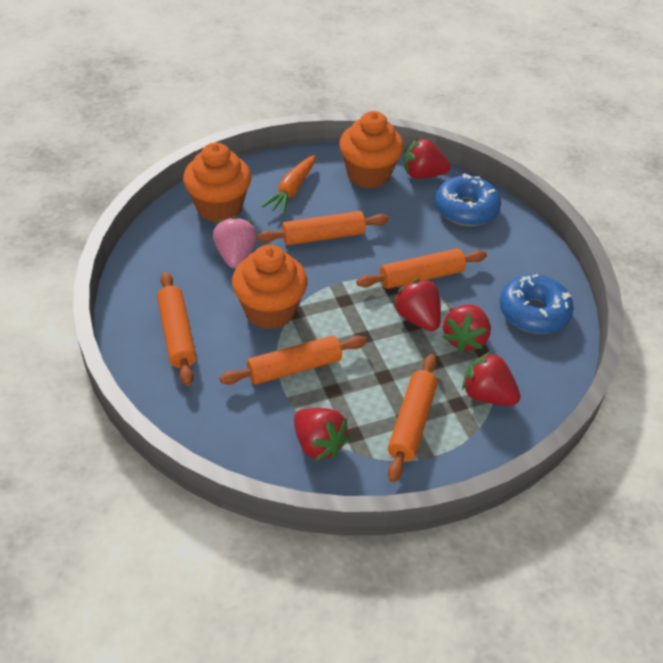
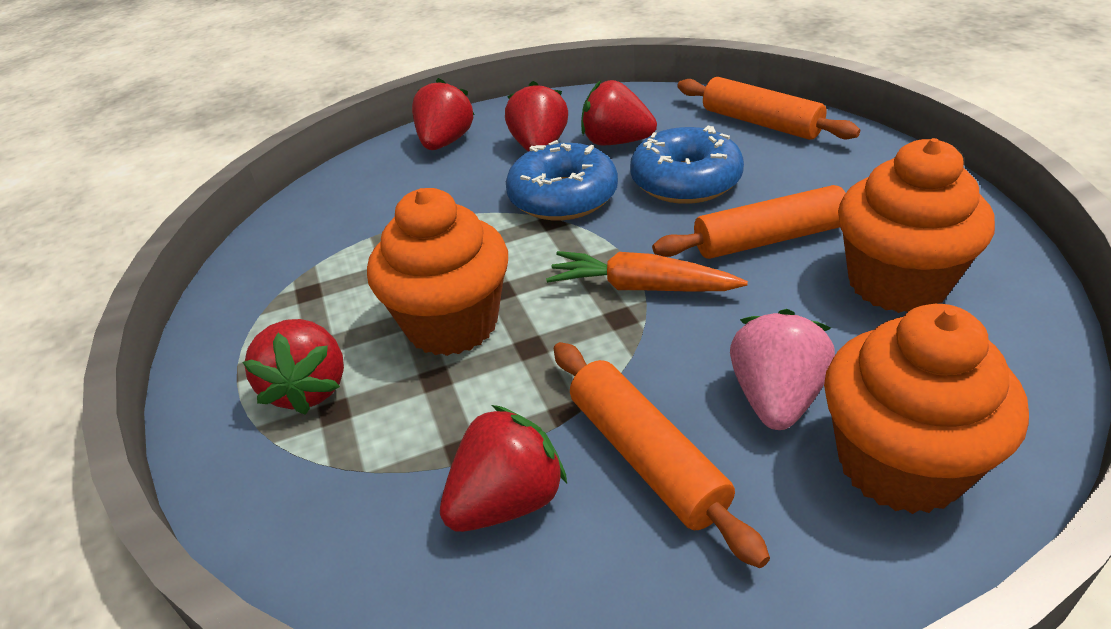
orange rolling pin: 5 -> 3

